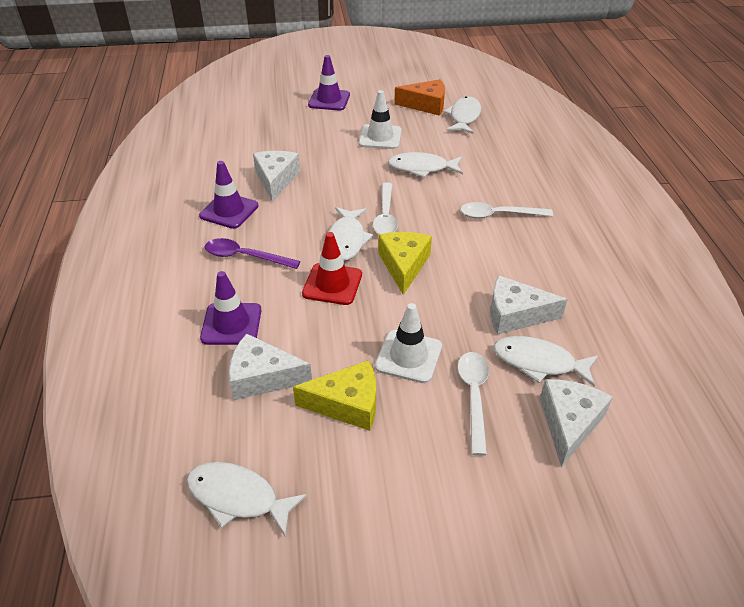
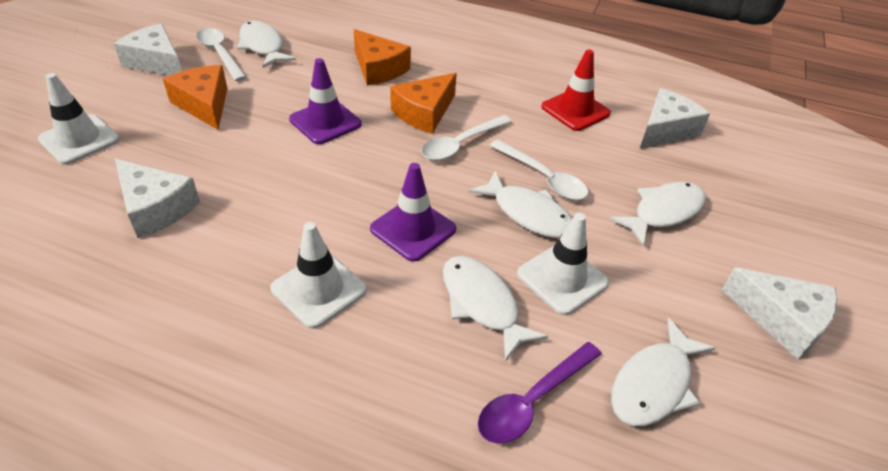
orange cheese: 1 -> 3
purple traffic cone: 3 -> 2
white traffic cone: 2 -> 3
yellow cheese: 2 -> 0

